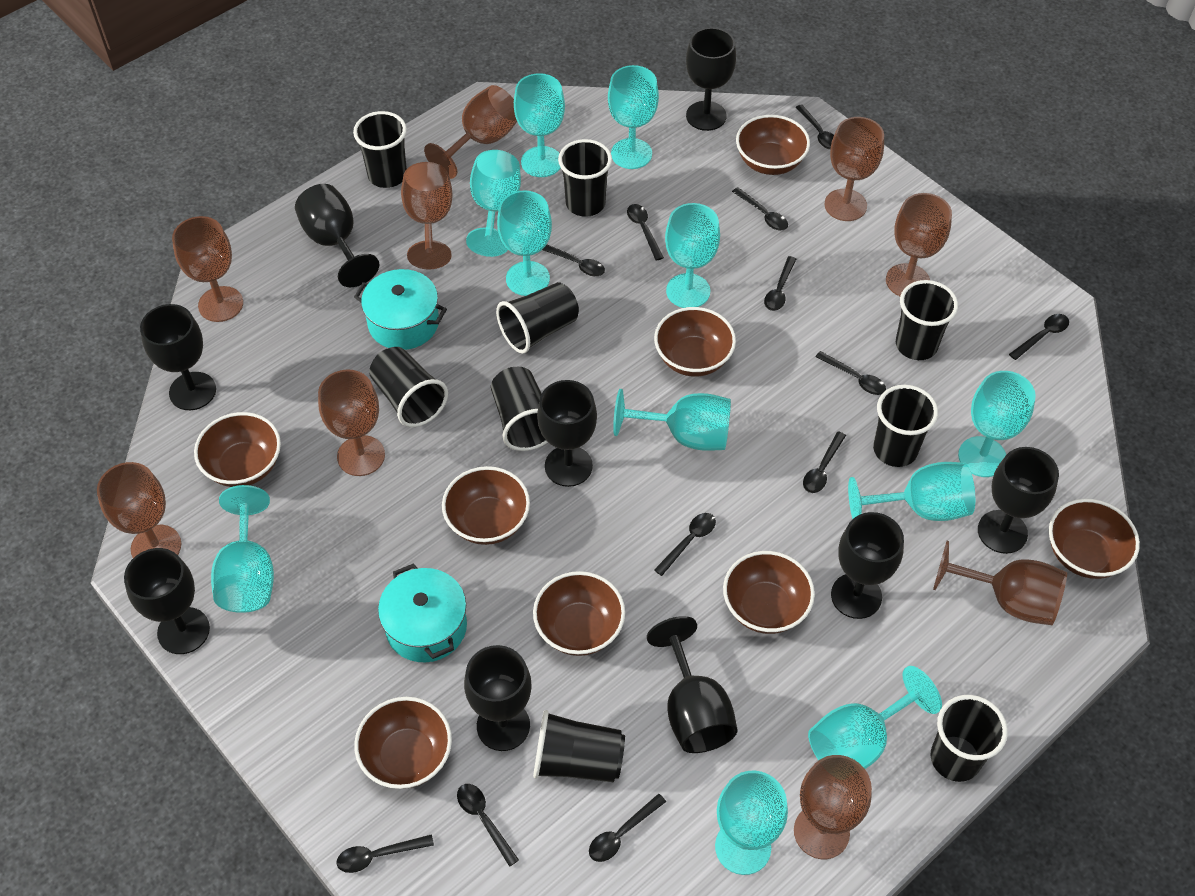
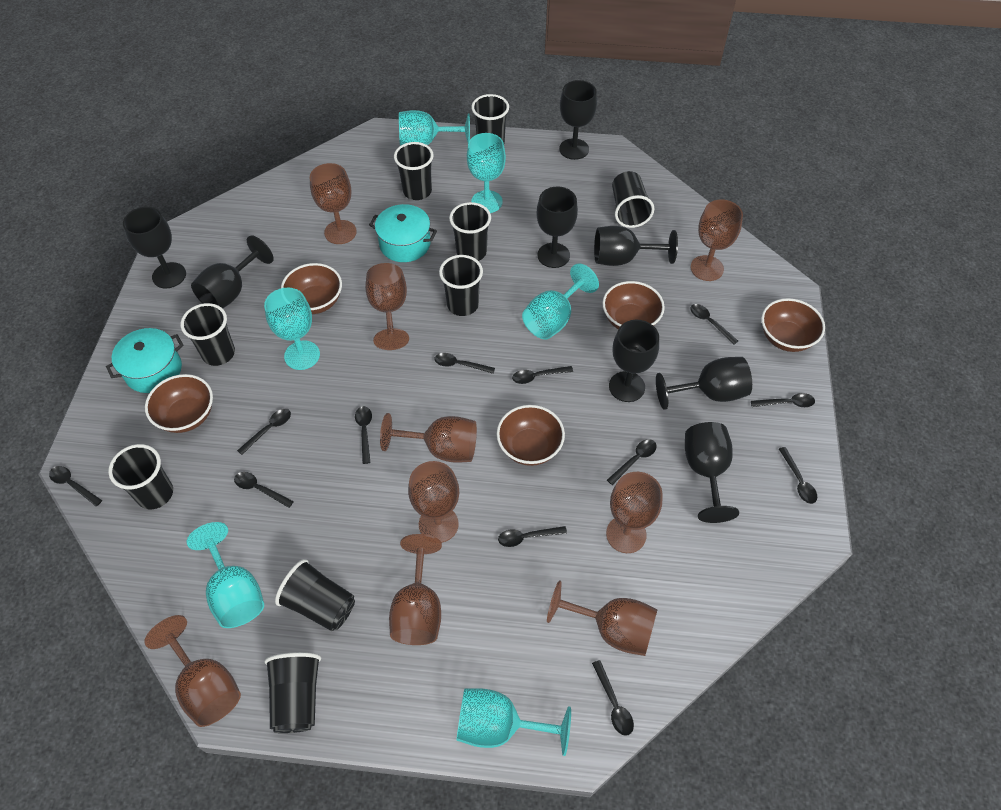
black goblet: 9 -> 8
brown bowl: 8 -> 5
turquoise goblet: 11 -> 6

